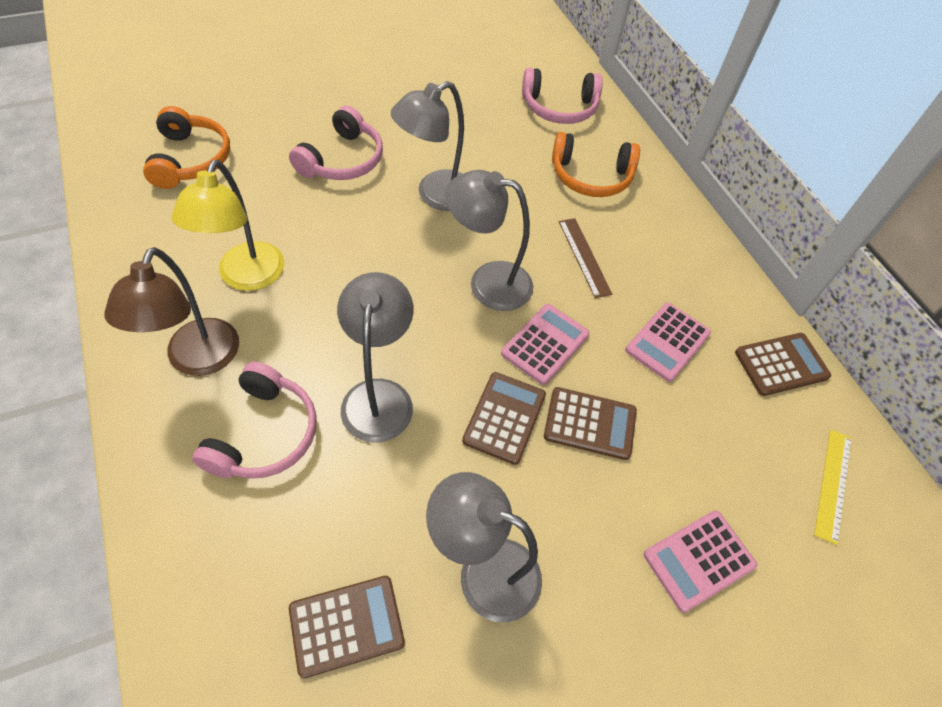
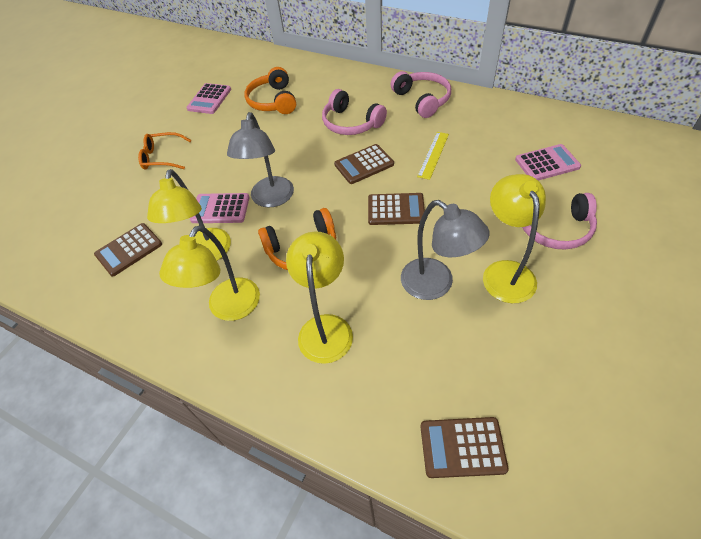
brown lamp: 1 -> 0
brown ruler: 1 -> 0
grey lamp: 4 -> 2
orange glasses: 0 -> 1
yellow lamp: 1 -> 4

